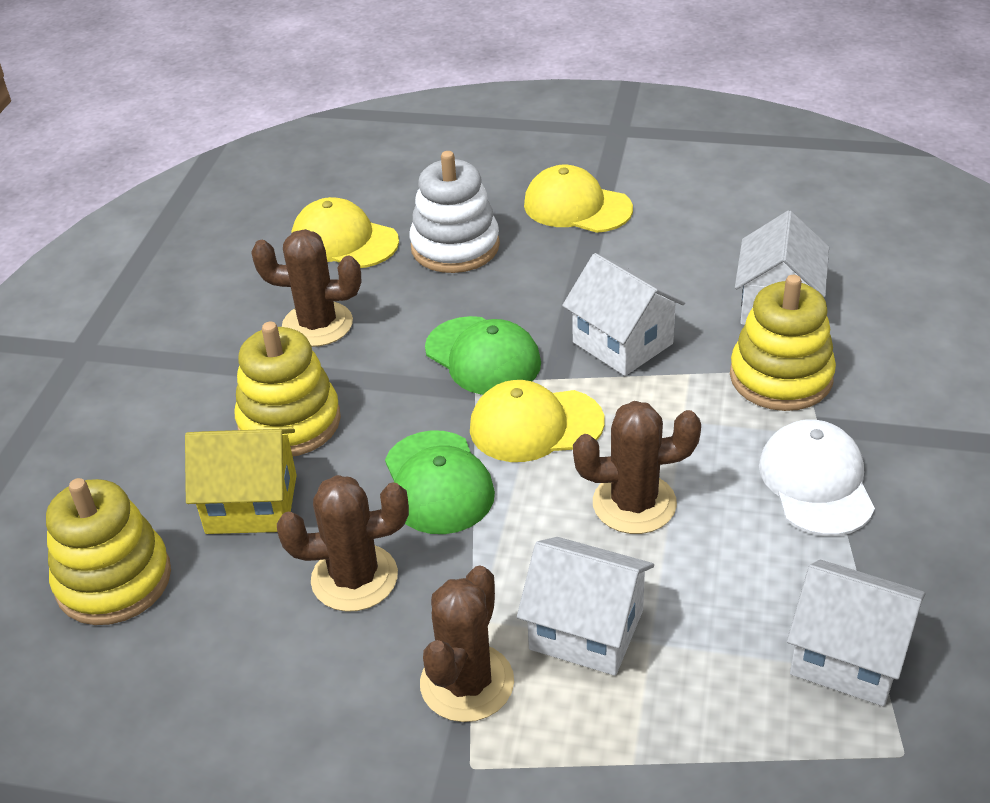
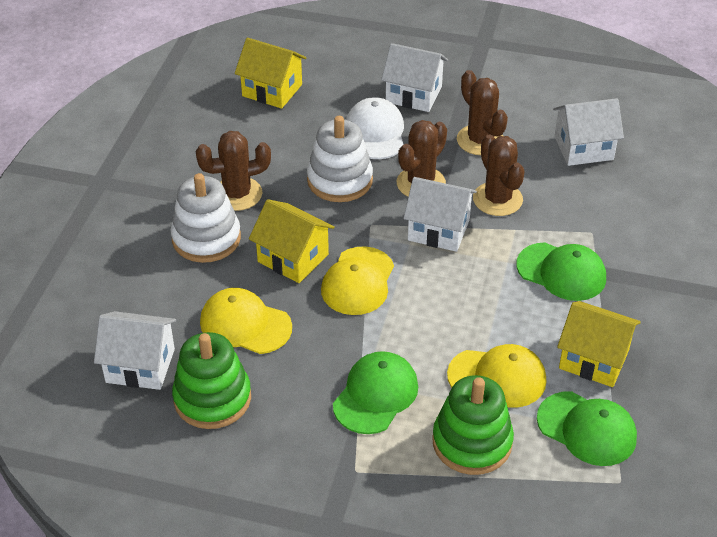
green cap: 2 -> 3
green stacking toy: 0 -> 2
white stacking toy: 1 -> 2
yellow house: 1 -> 3
yellow stacking toy: 3 -> 0

